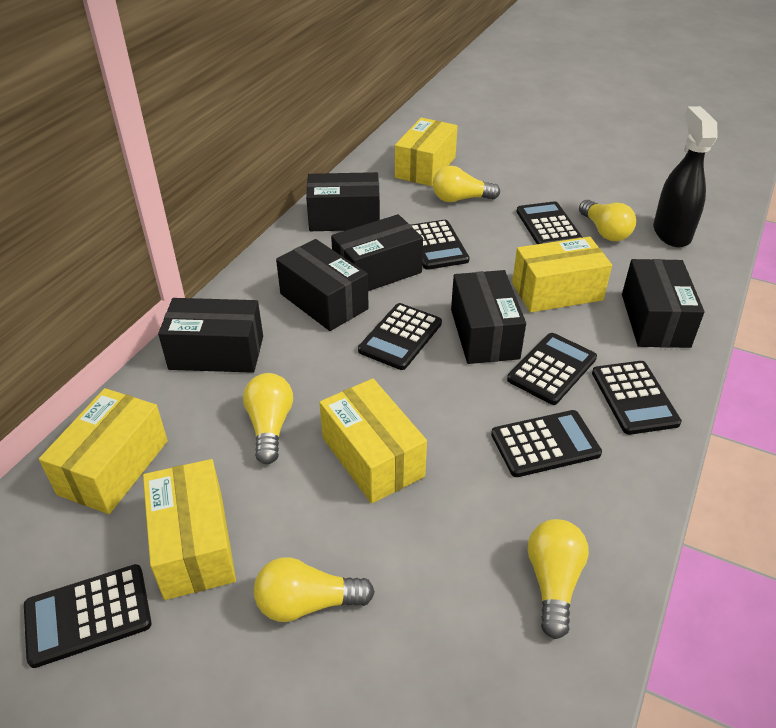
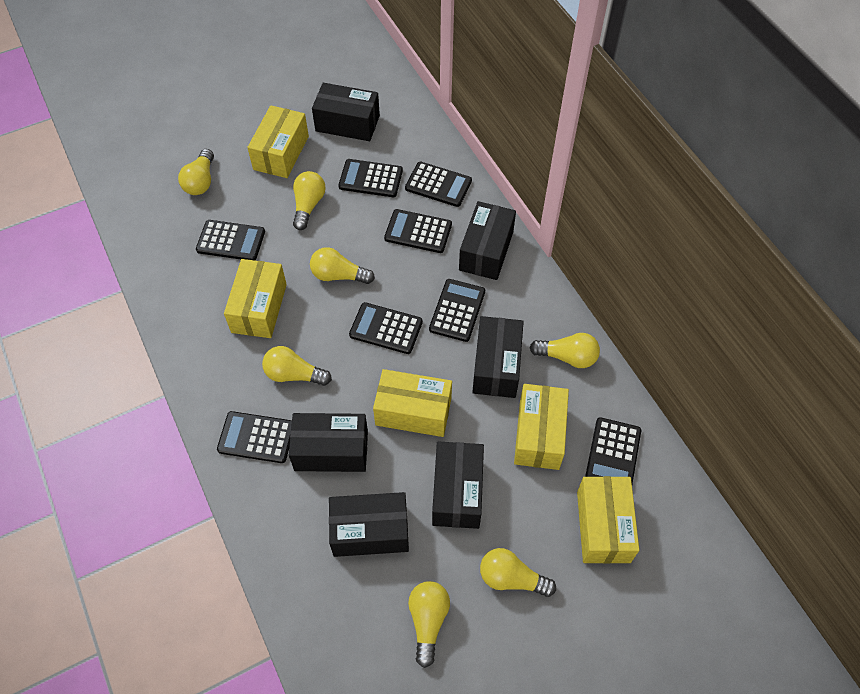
black calculator: 7 -> 8
black spray bottle: 1 -> 0
yellow light bulb: 5 -> 7

